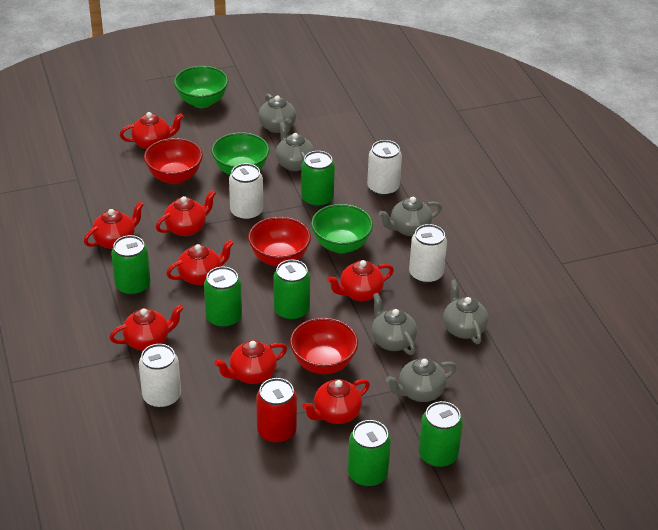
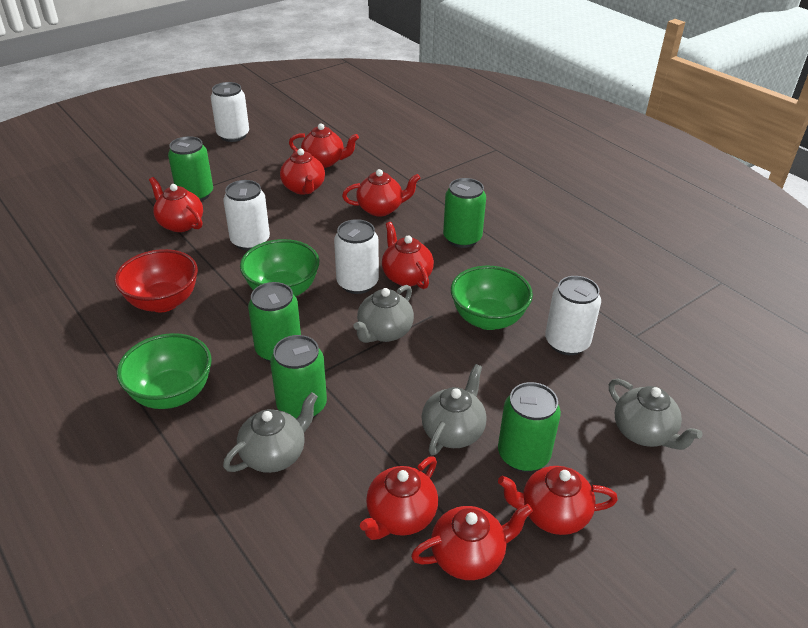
green can: 6 -> 5
grey teapot: 6 -> 4
red bowl: 3 -> 1
red can: 1 -> 0

